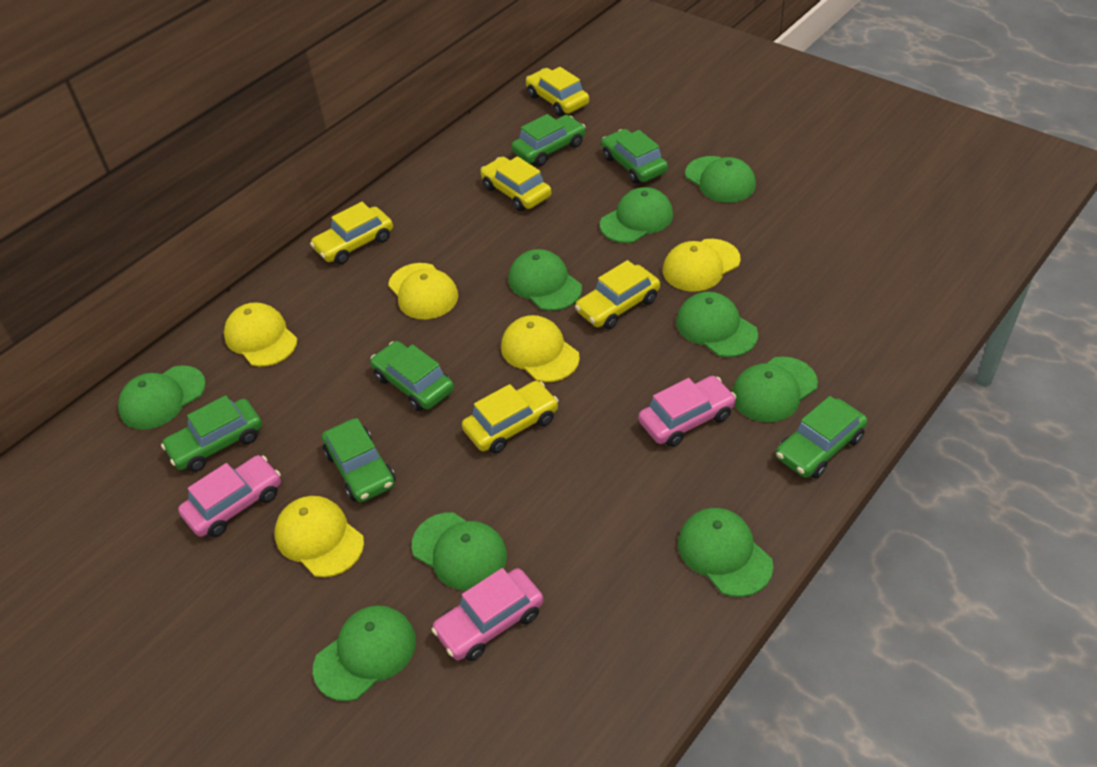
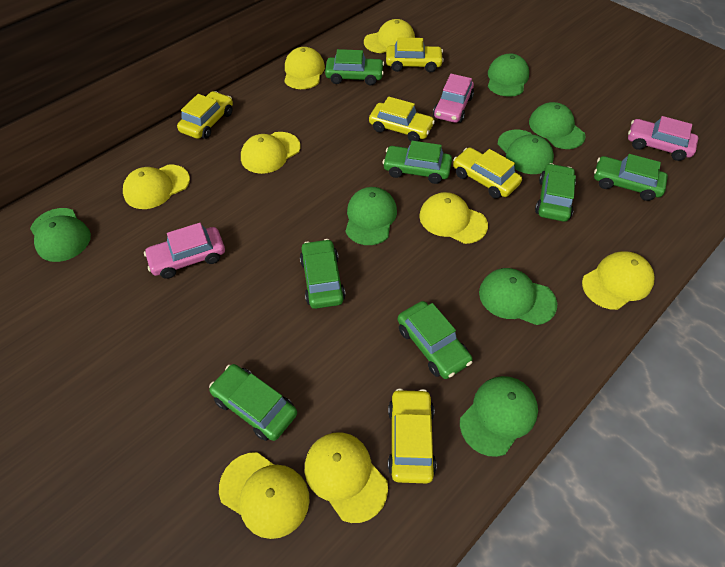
green cap: 9 -> 7
green car: 6 -> 7
yellow cap: 5 -> 8

